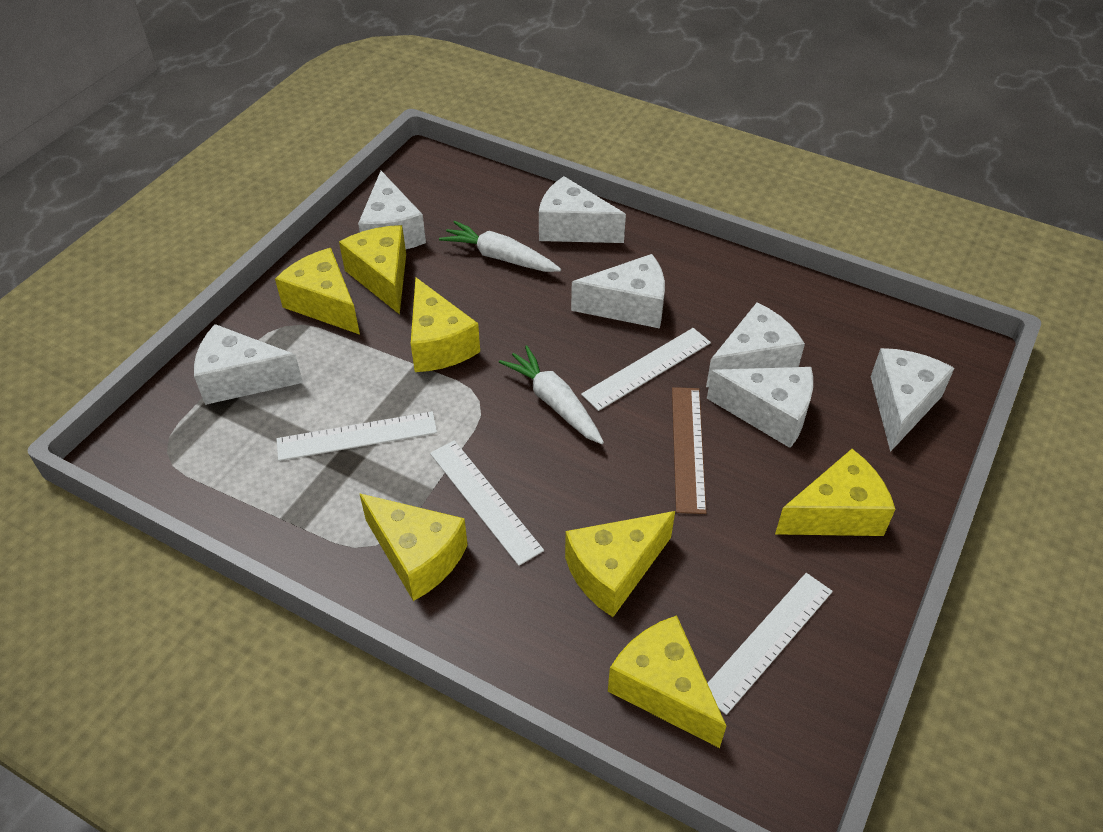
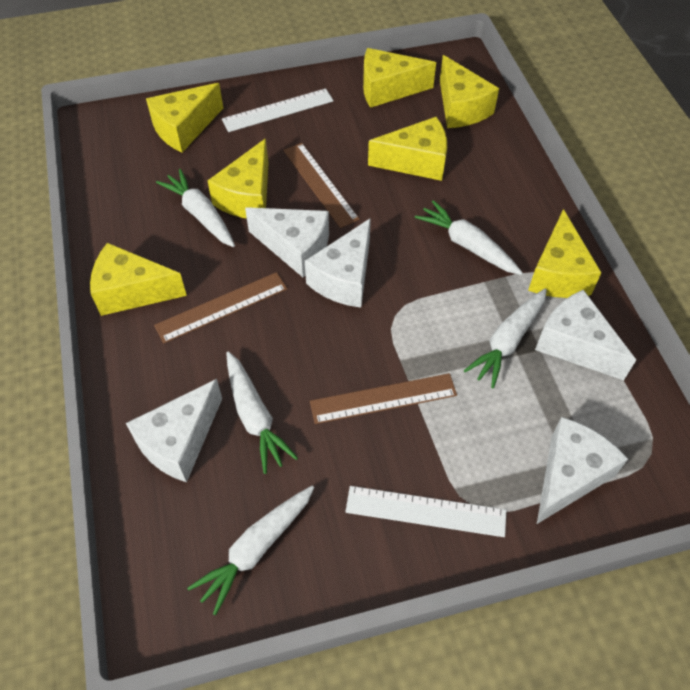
brown ruler: 1 -> 3
white carrot: 2 -> 5
white cheese: 7 -> 5
white ruler: 4 -> 2

